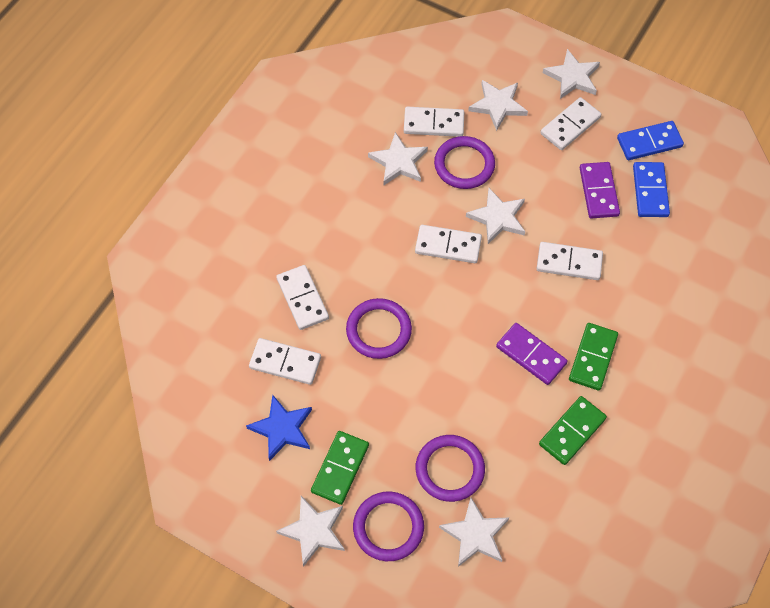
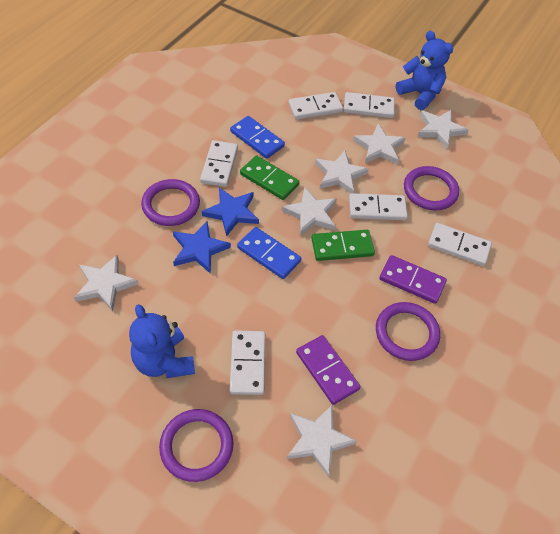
blue star: 1 -> 2
blue teddy bear: 0 -> 2
green domino: 3 -> 2

